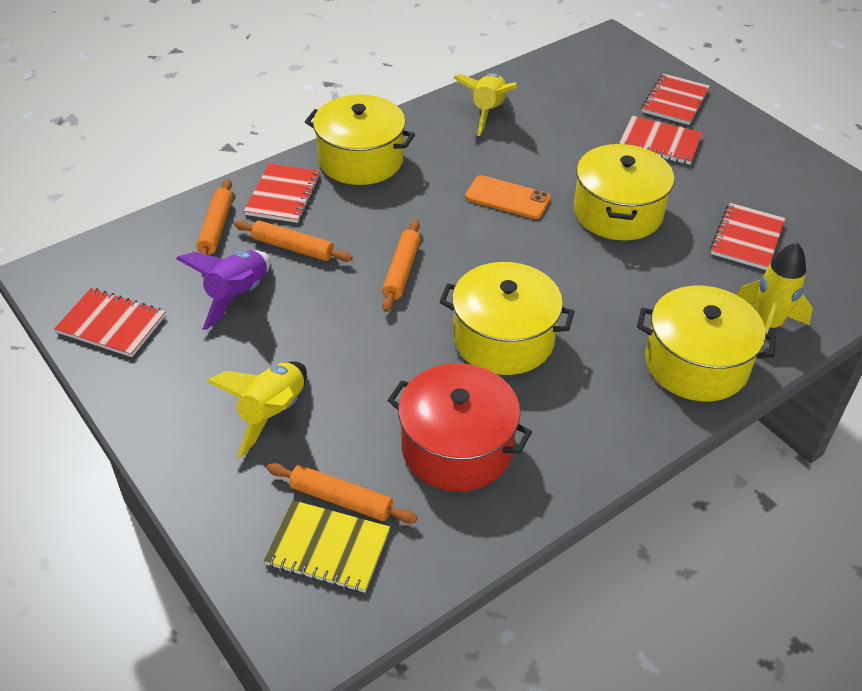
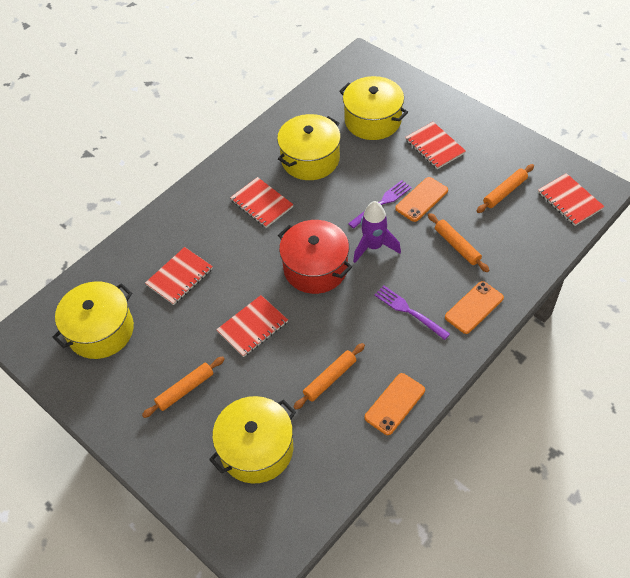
orange phone: 1 -> 3
purple fork: 0 -> 2
yellow notebook: 1 -> 0
yellow rocket: 3 -> 0

